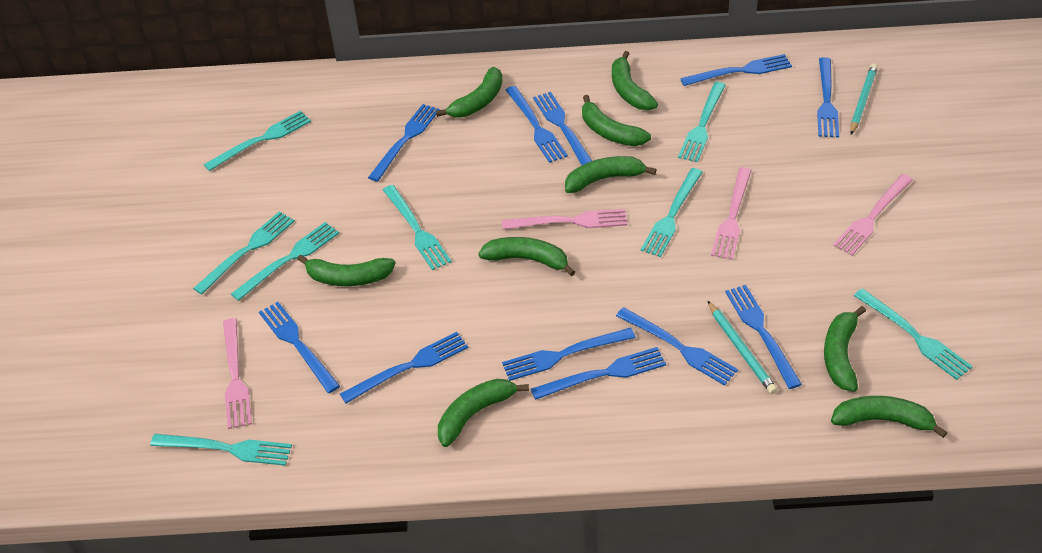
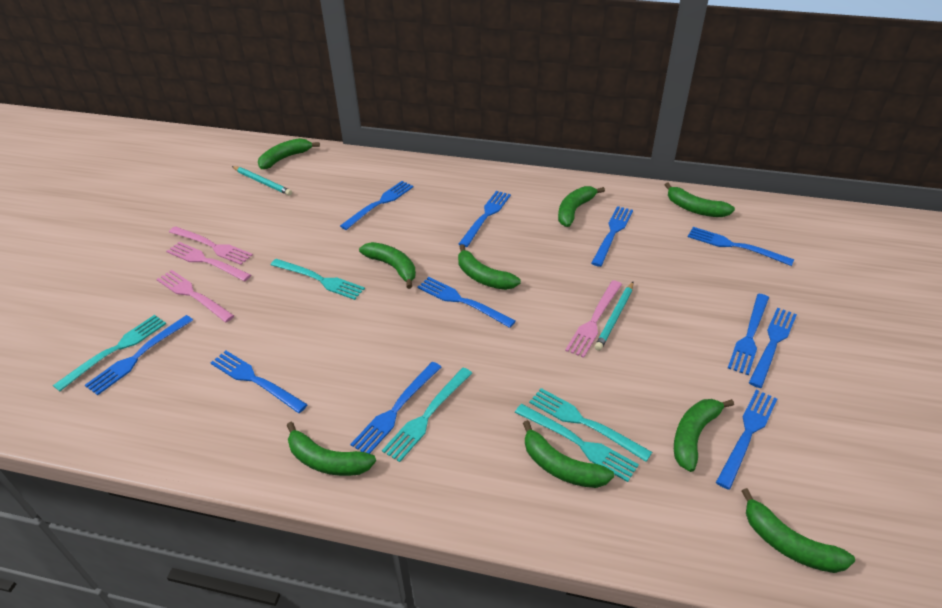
turquoise fork: 8 -> 5

